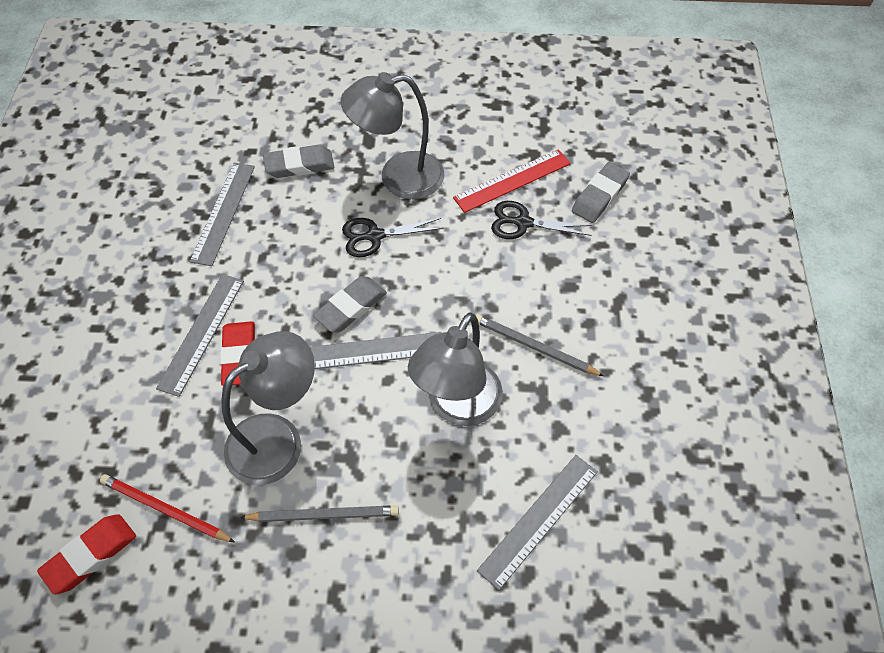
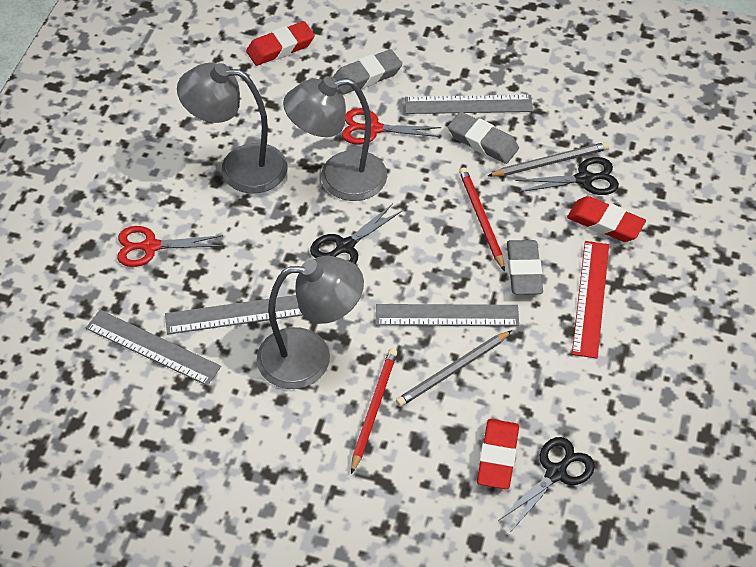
black scissors: 2 -> 3
red eraser: 2 -> 3
red pencil: 1 -> 2
red scissors: 0 -> 2

